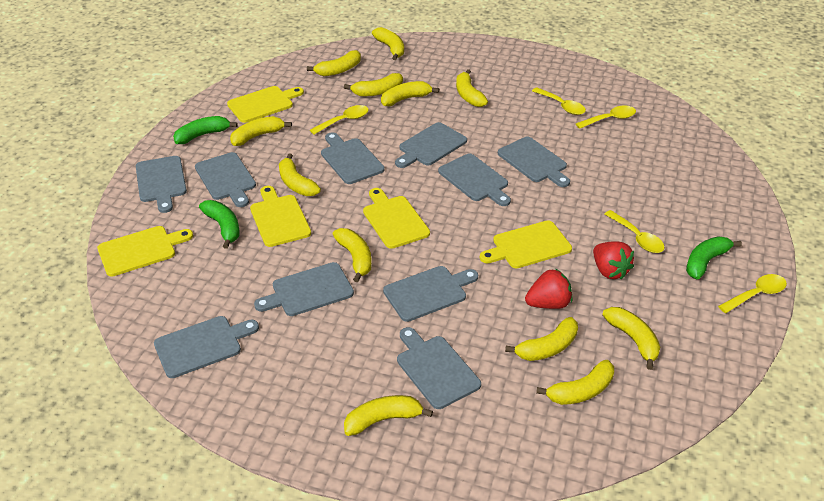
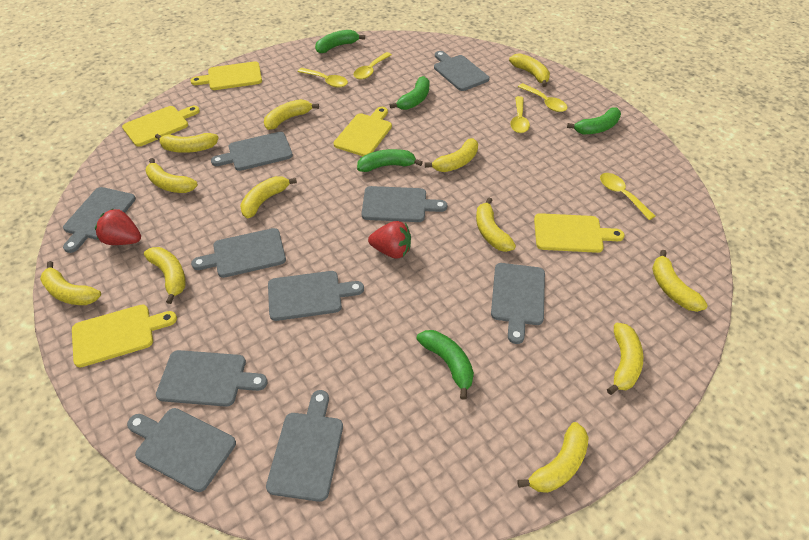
green banana: 3 -> 5

